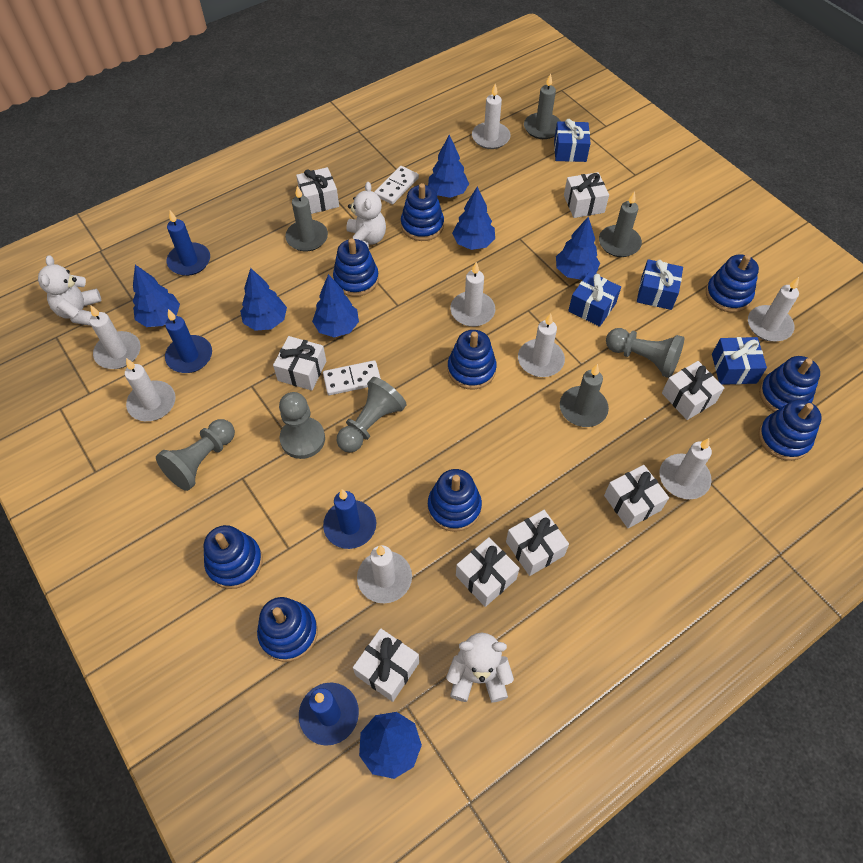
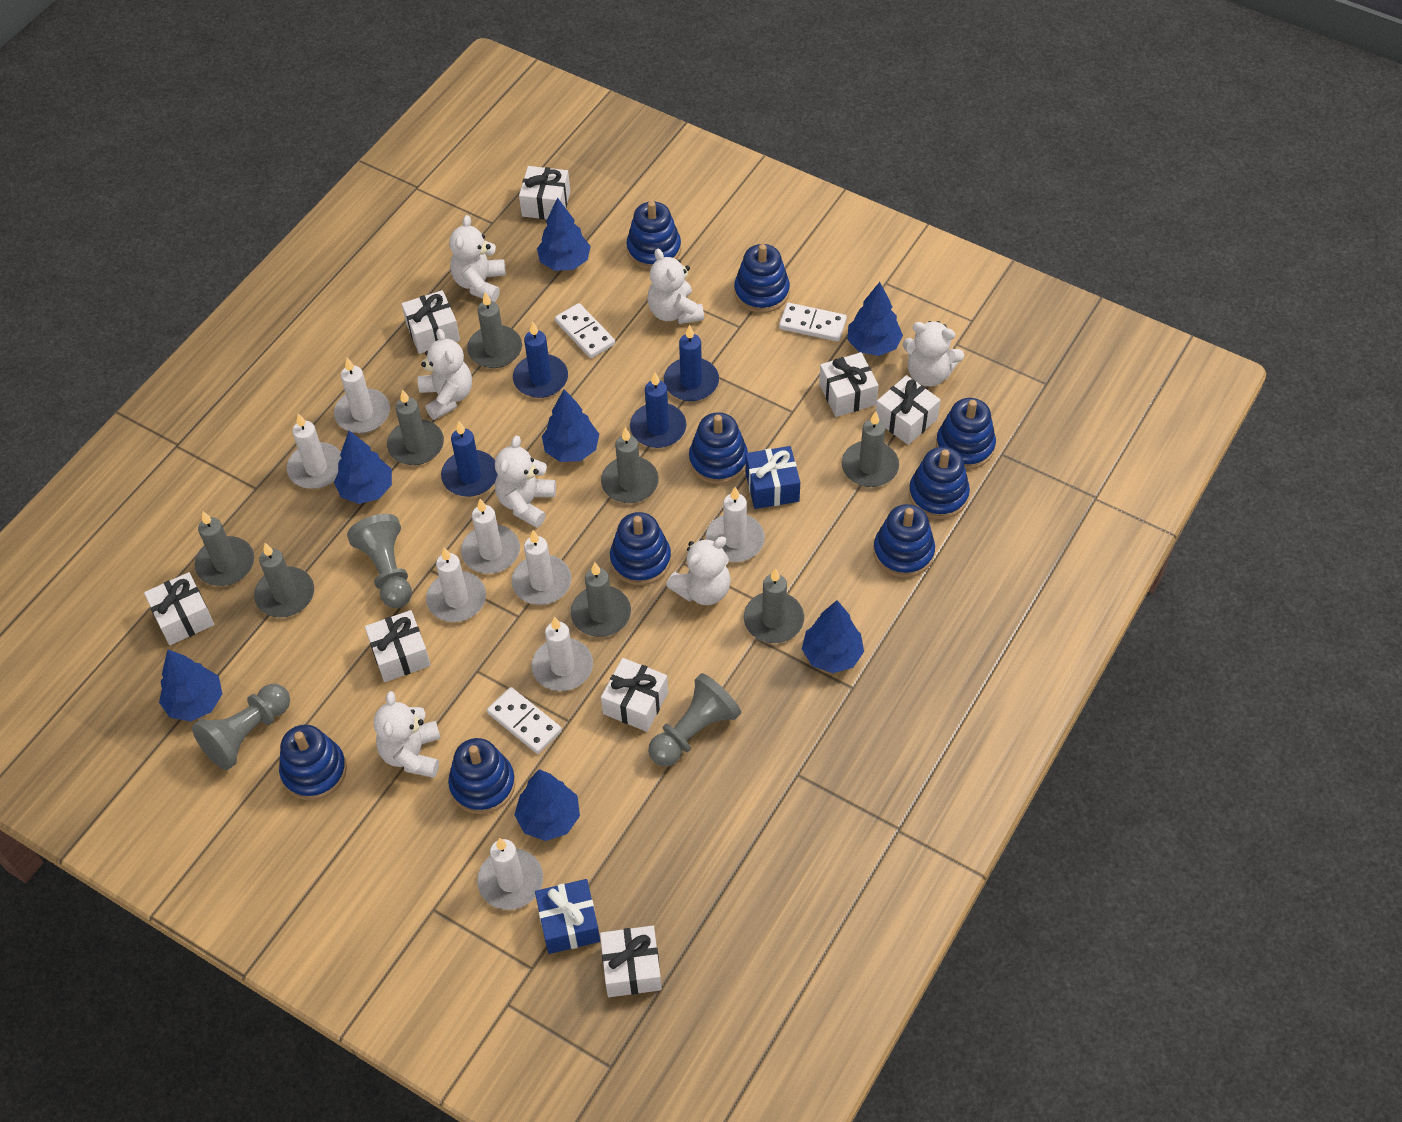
blue gift: 4 -> 2
grey candle: 4 -> 8
grey pawn: 4 -> 3
white domino: 2 -> 3
white teddy bear: 3 -> 7

